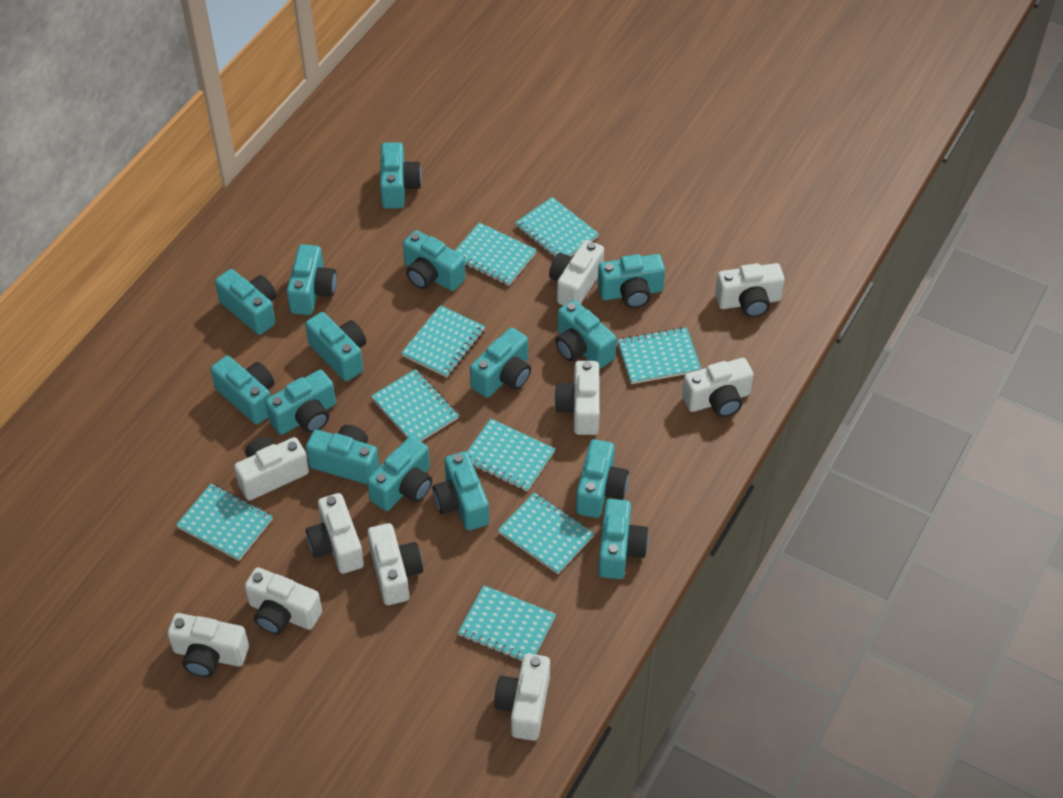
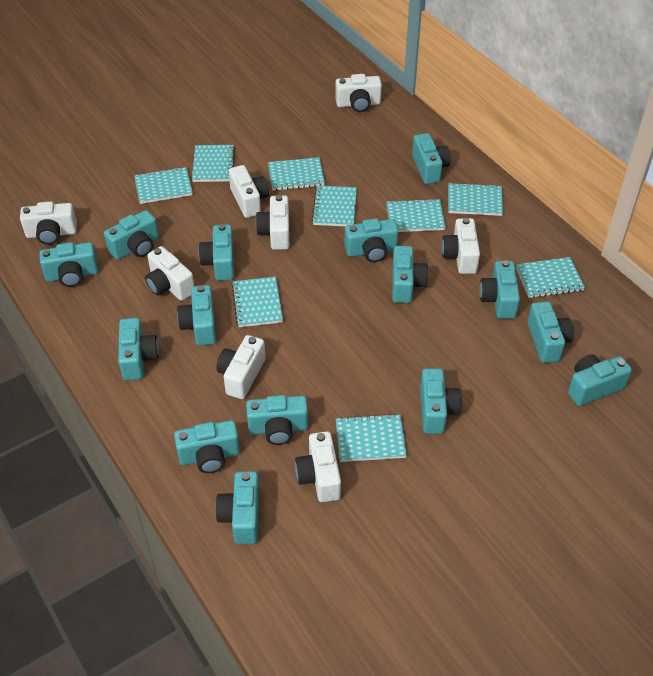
white camera: 10 -> 8

